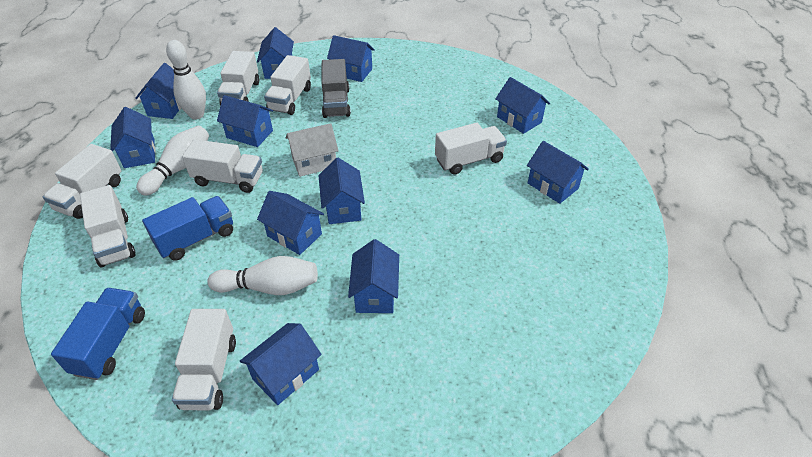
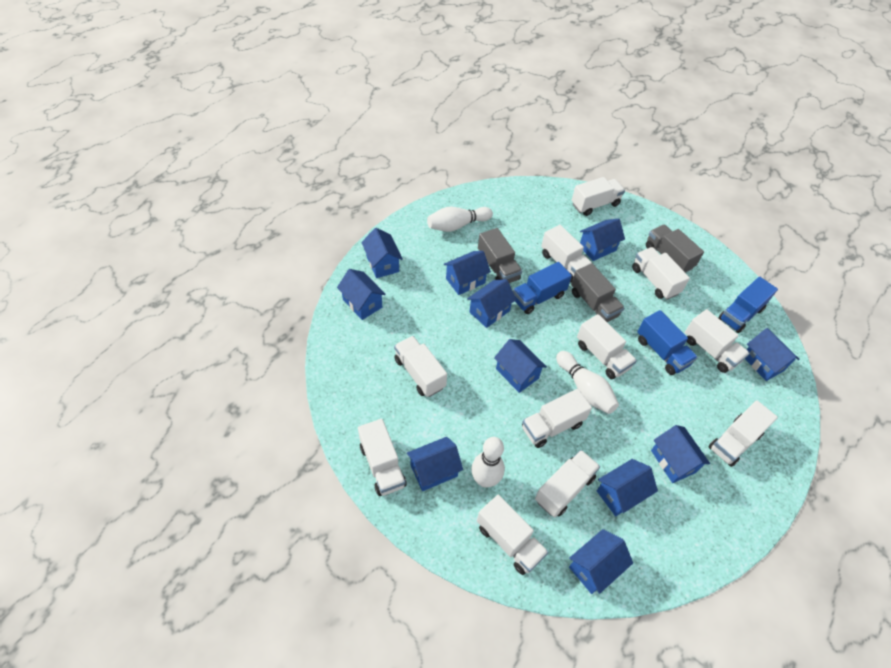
blue truck: 2 -> 3
grey truck: 1 -> 3
white house: 1 -> 0
white truck: 7 -> 11

